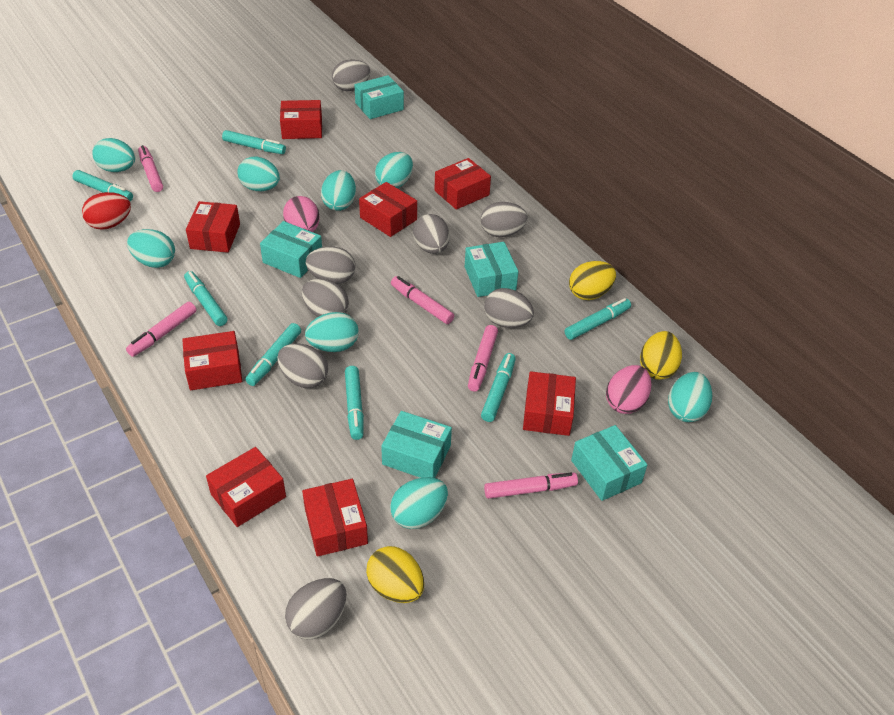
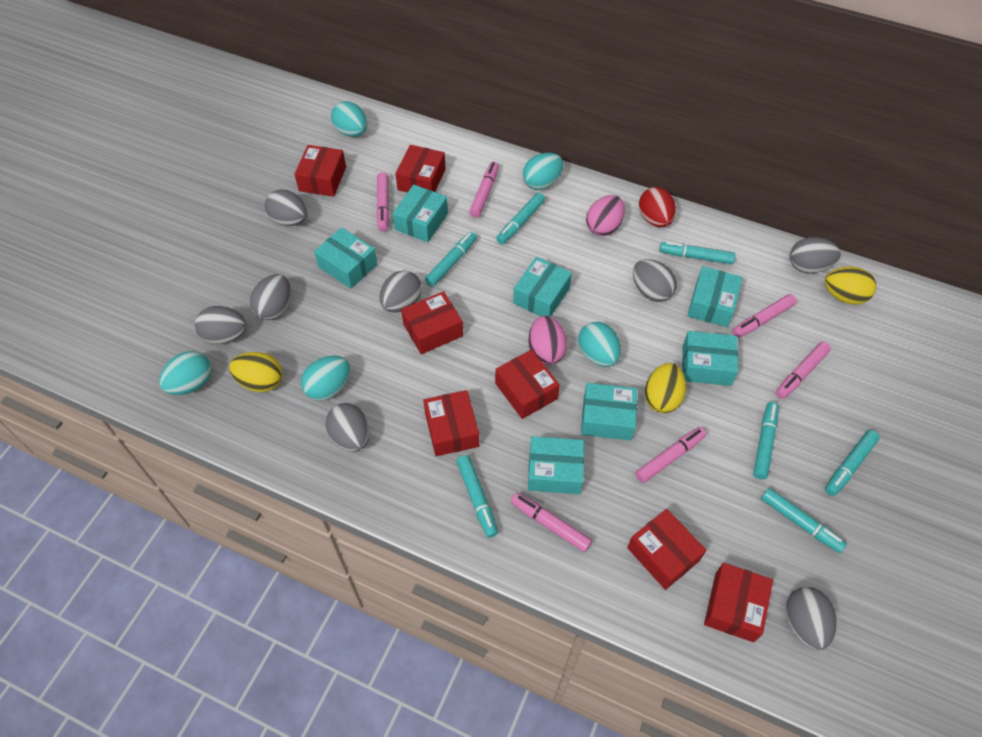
pink marker: 5 -> 6
red box: 8 -> 7
turquoise box: 5 -> 7
turquoise egg: 8 -> 5

